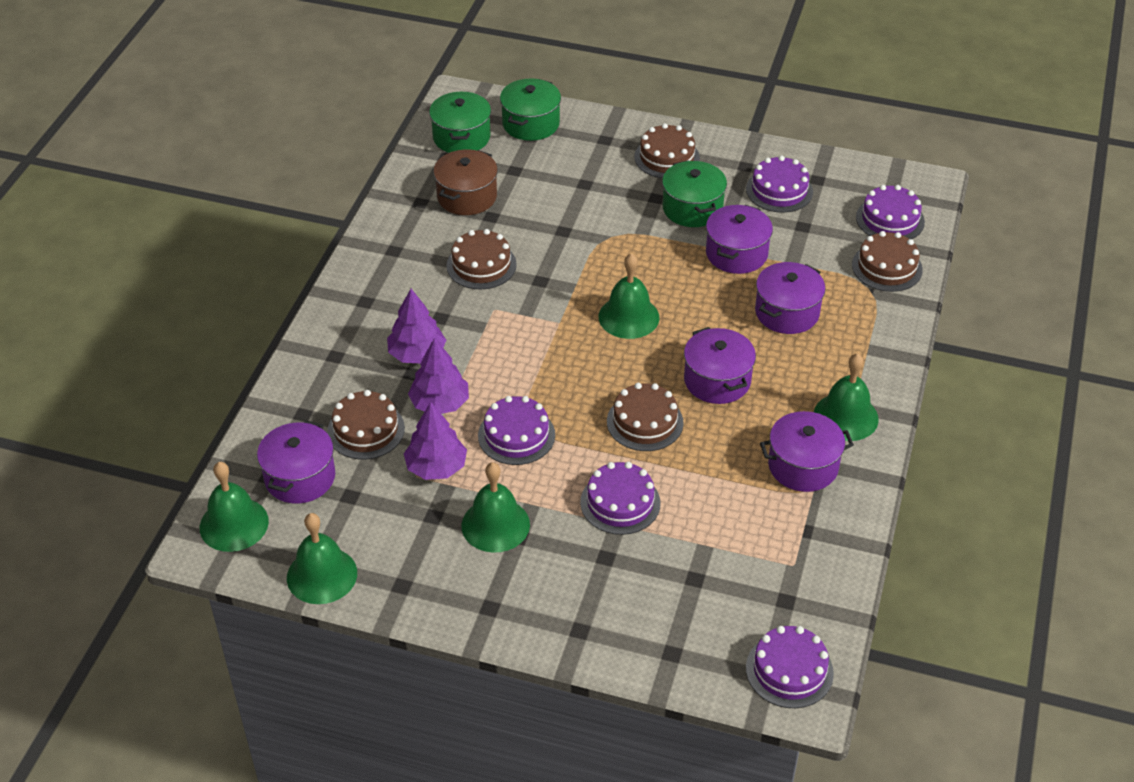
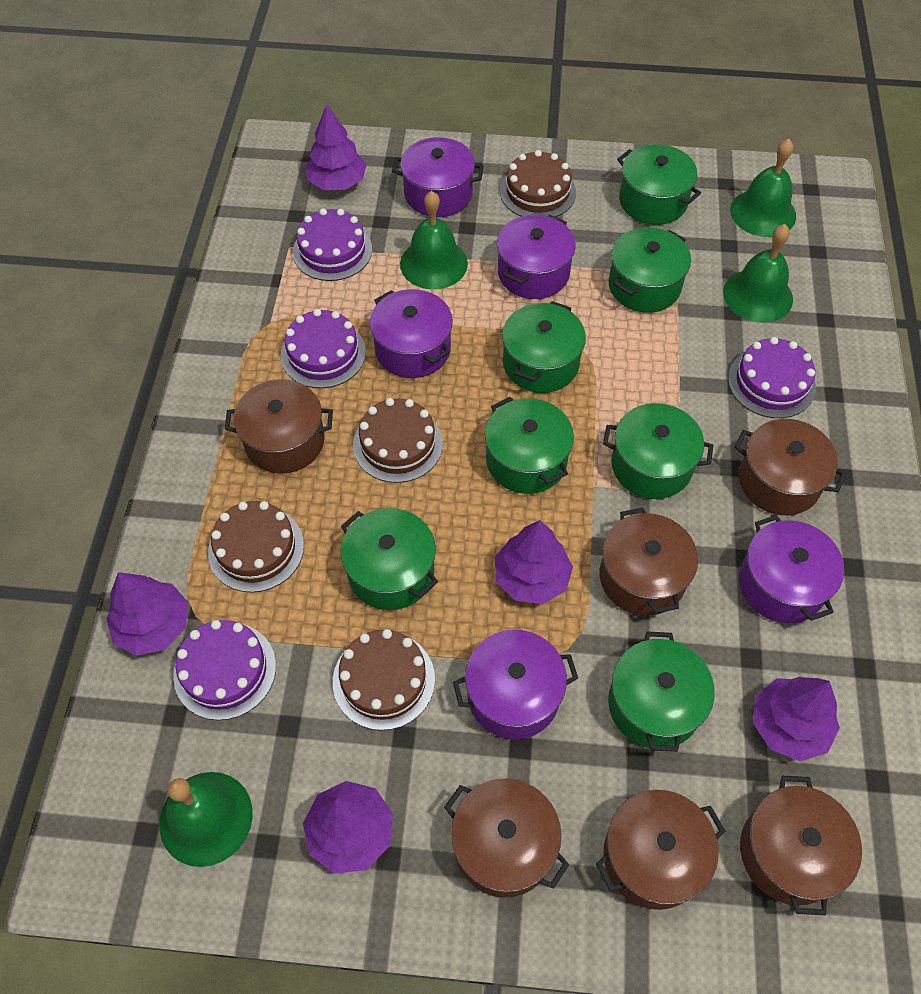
brown cake: 5 -> 4
brown pot: 1 -> 6
green bell: 5 -> 4
green pot: 3 -> 7
purple cake: 5 -> 4
purple tree: 3 -> 5

